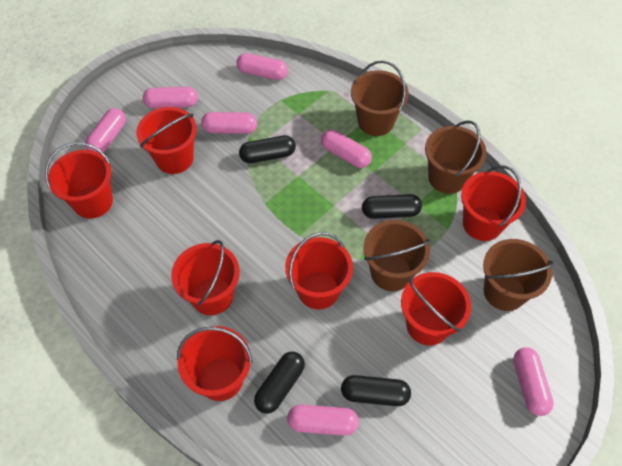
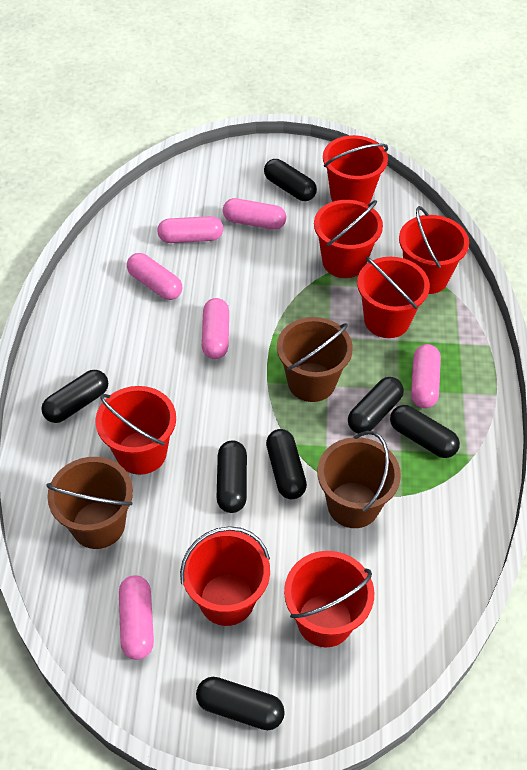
black capsule: 4 -> 7
brown bucket: 4 -> 3
pink capsule: 7 -> 6

